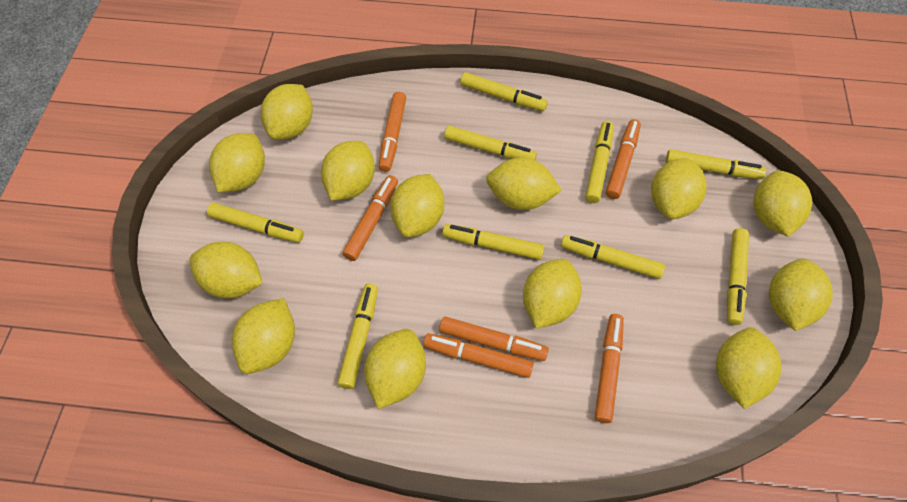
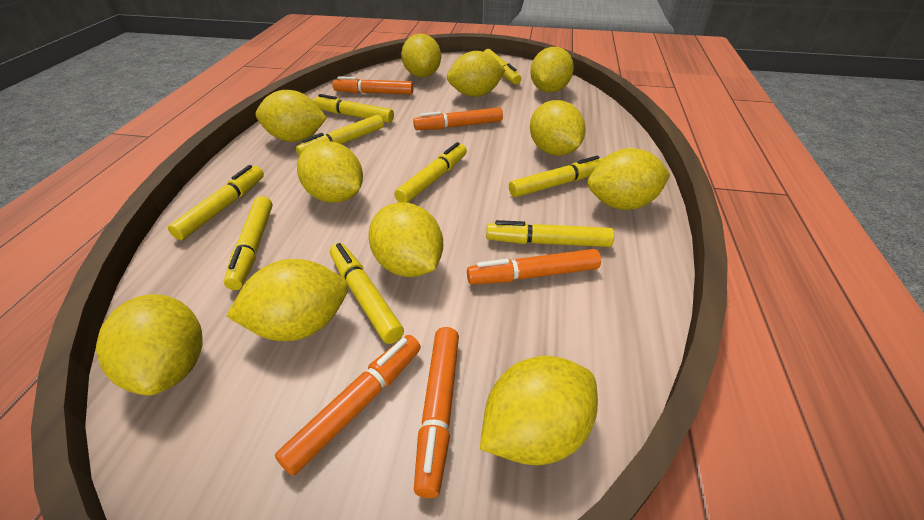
orange marker: 6 -> 5
yellow lemon: 13 -> 11

